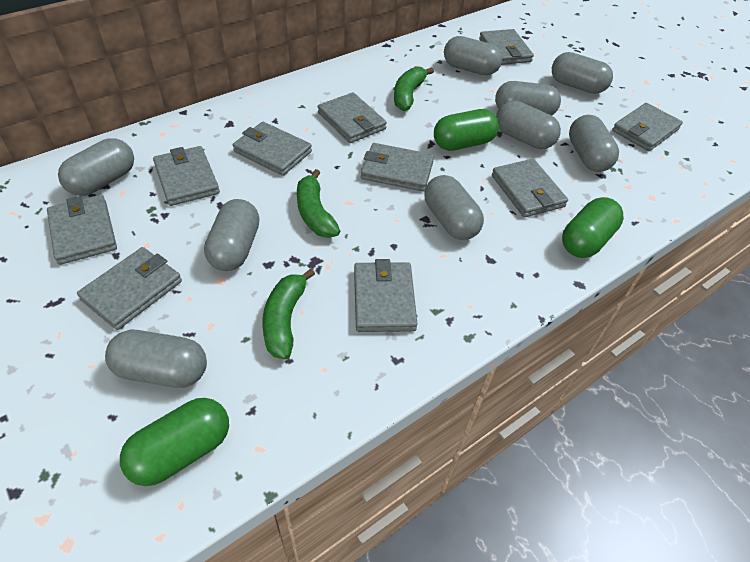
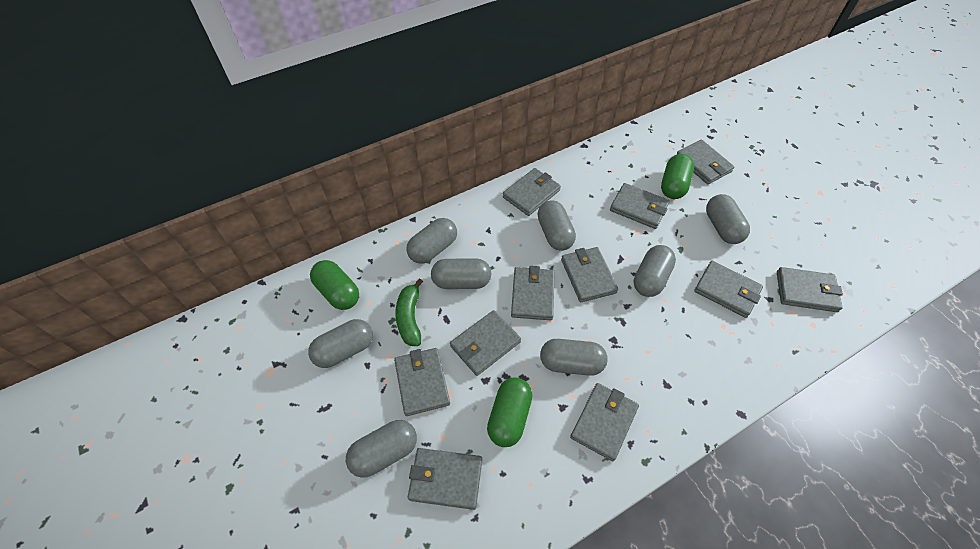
green banana: 3 -> 1
grey capsule: 9 -> 8
grey wallet: 10 -> 11

